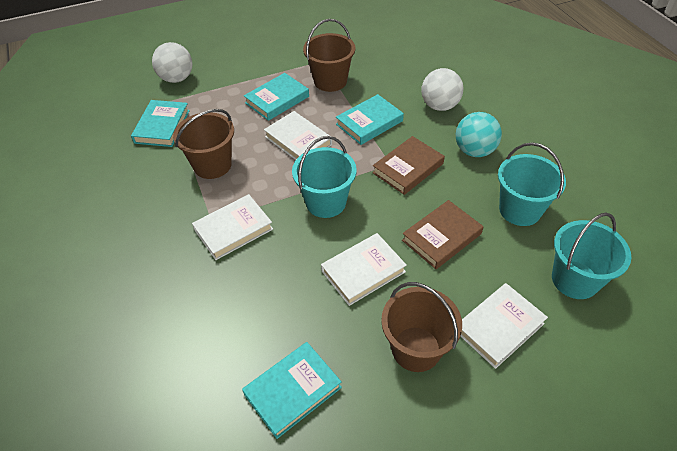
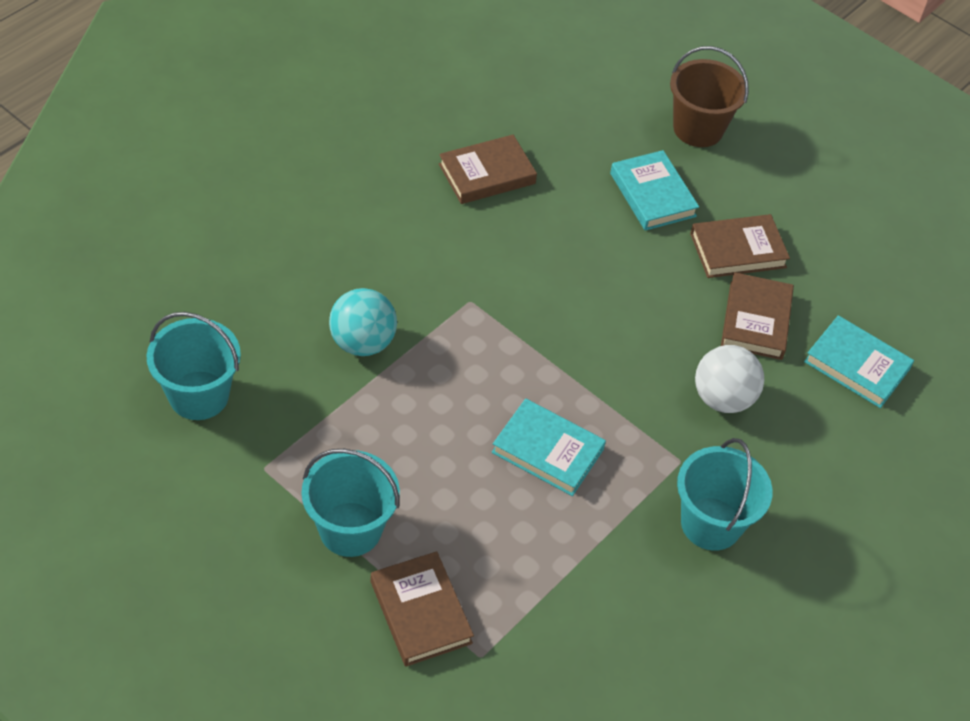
brown book: 2 -> 4
brown bucket: 3 -> 1
turquoise book: 4 -> 3
white ball: 2 -> 1
white book: 4 -> 0

